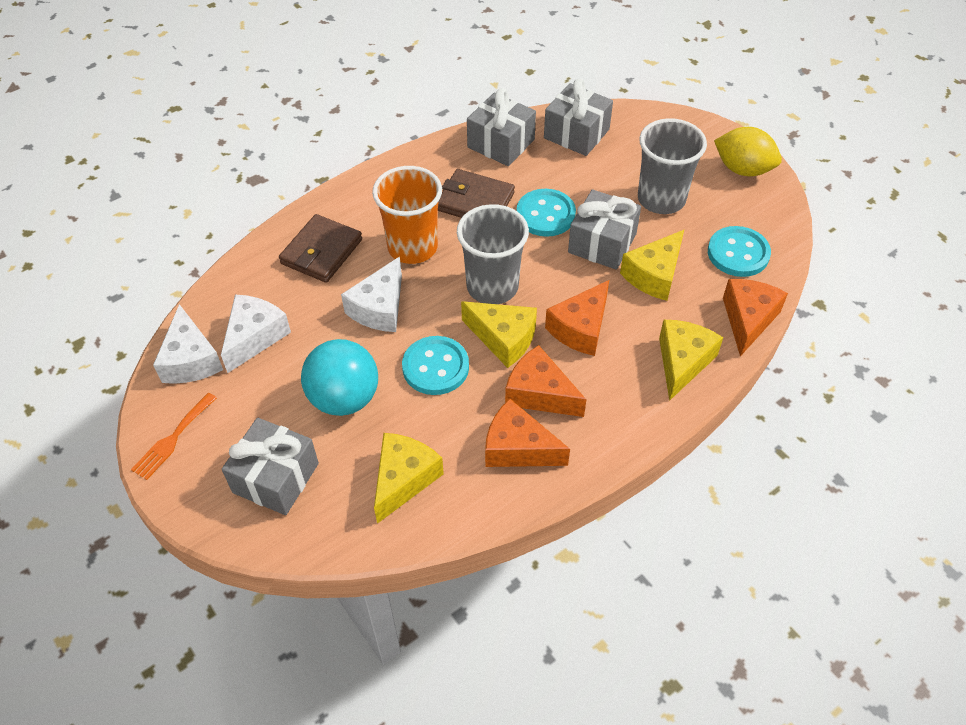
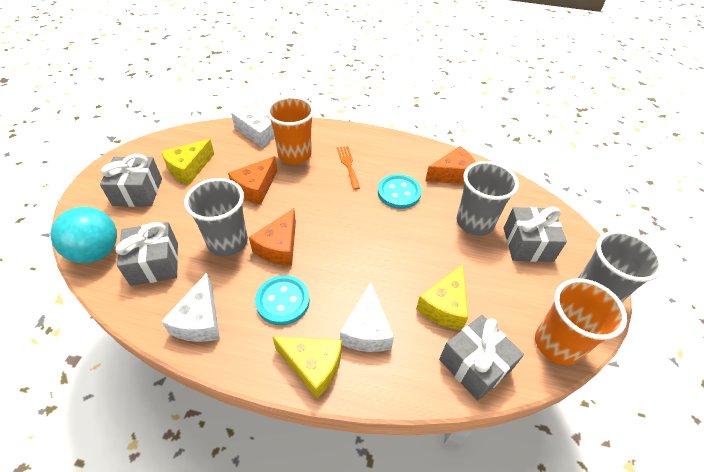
brown wallet: 2 -> 0
grey cup: 2 -> 3
orange cheese: 4 -> 3
orange cup: 1 -> 2
turquoise button: 3 -> 2
yellow cheese: 4 -> 3
yellow lemon: 1 -> 0

